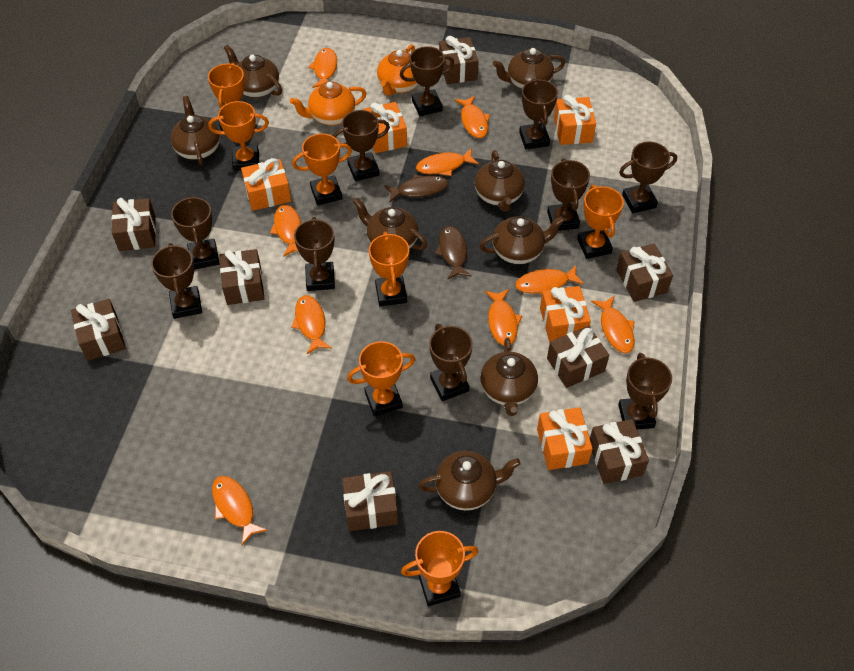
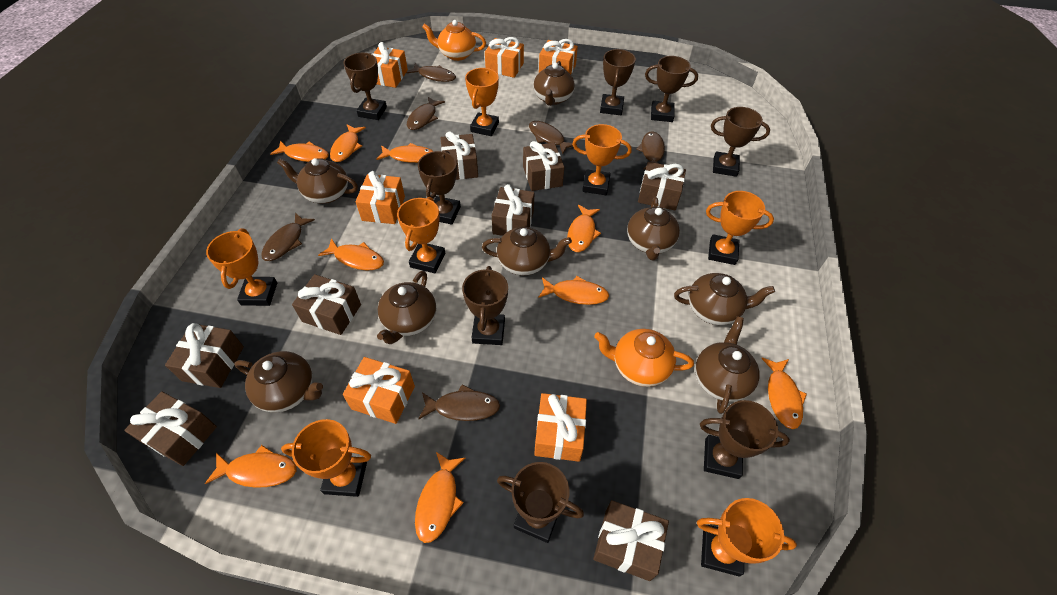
brown fish: 2 -> 6
brown trophy: 10 -> 8
orange gift: 5 -> 6

